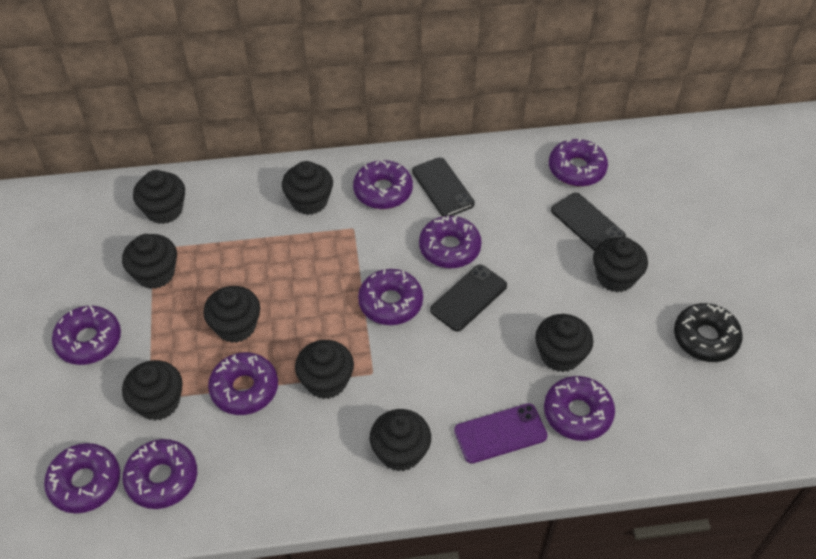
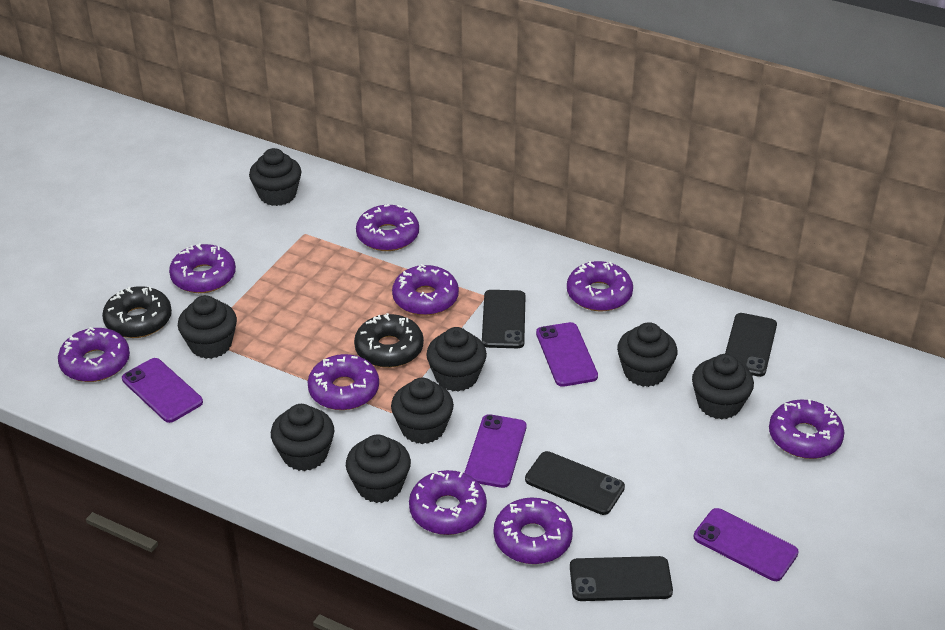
black cupcake: 9 -> 8
black donut: 1 -> 2
black phone: 3 -> 4
purple phone: 1 -> 4

